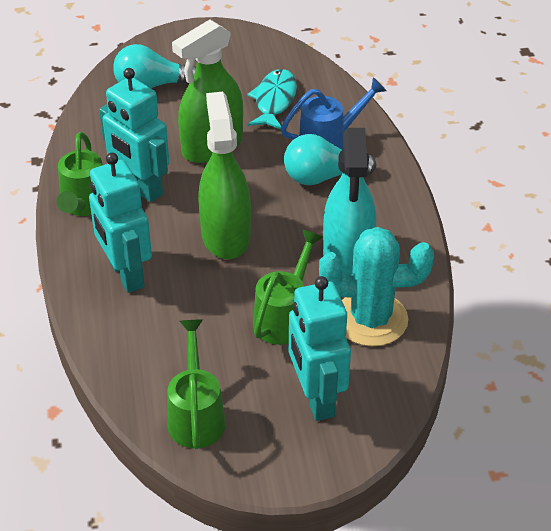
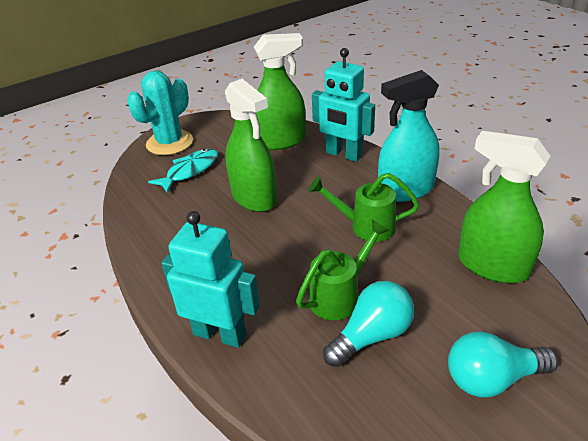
blue watering can: 1 -> 0
green spray bottle: 2 -> 3
green watering can: 3 -> 2
turquoise robot: 3 -> 2

